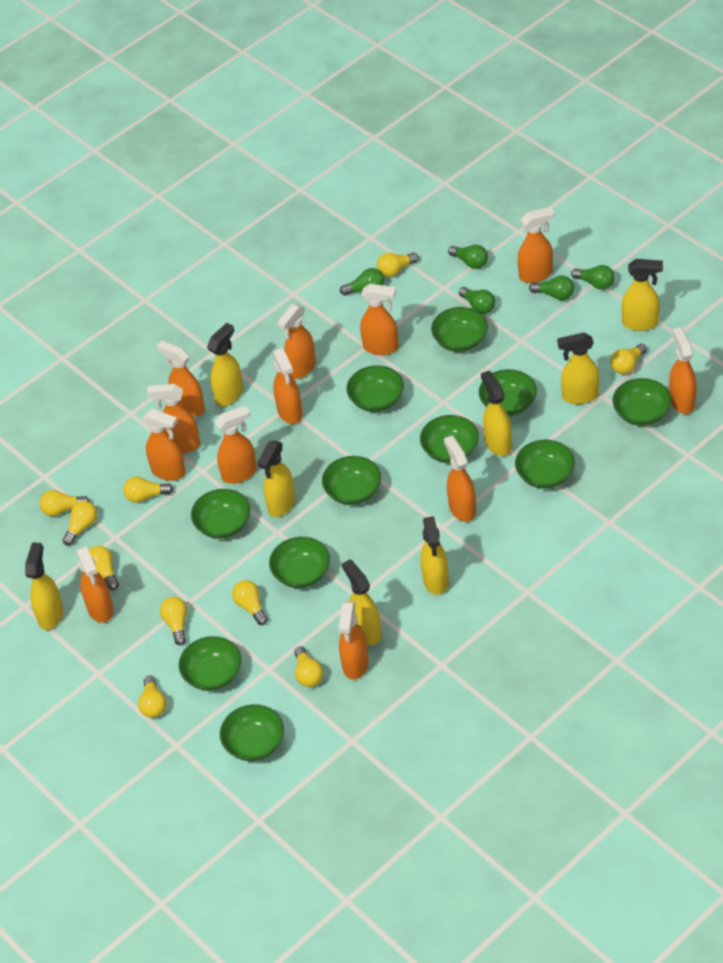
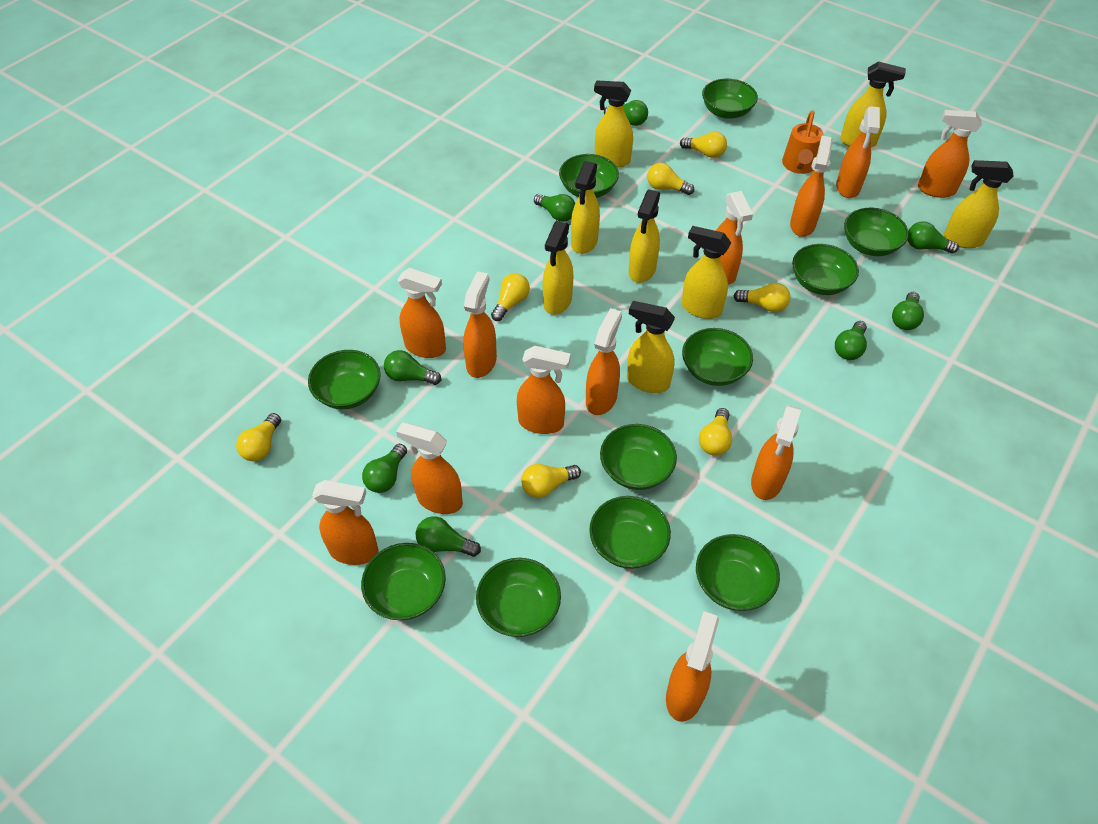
green light bulb: 5 -> 8
orange watering can: 0 -> 1
yellow light bulb: 10 -> 7

